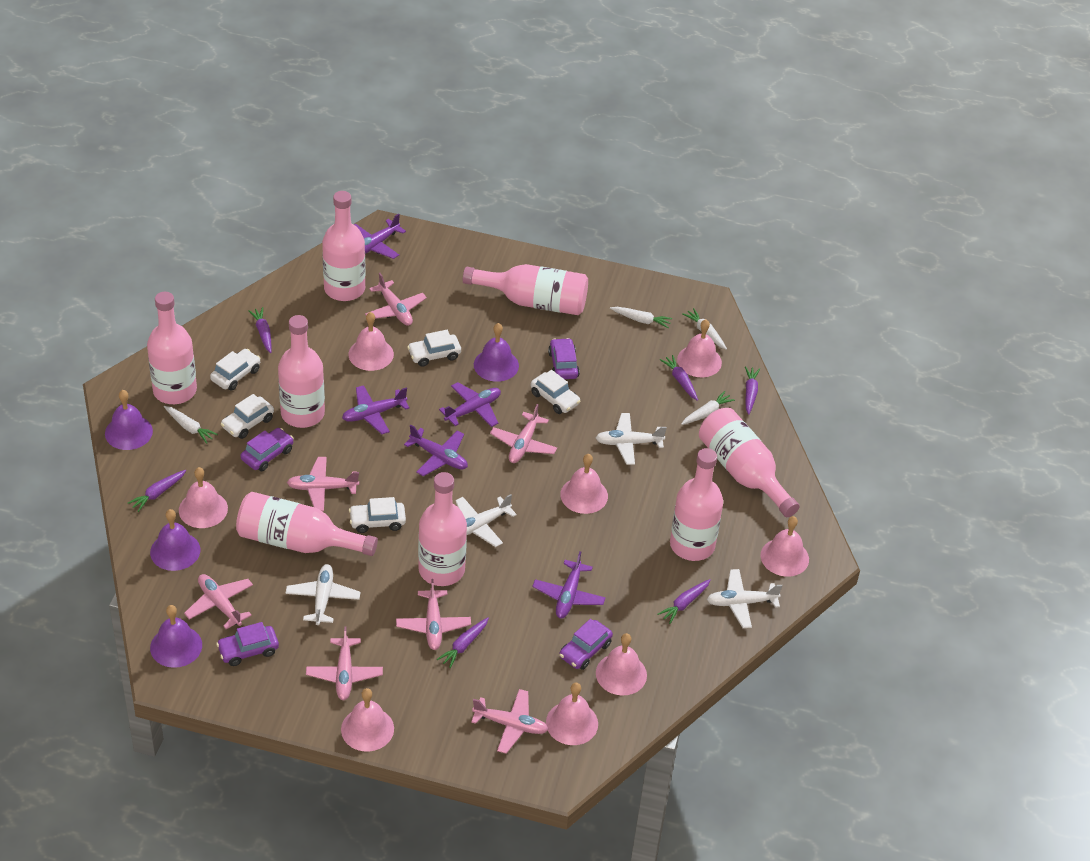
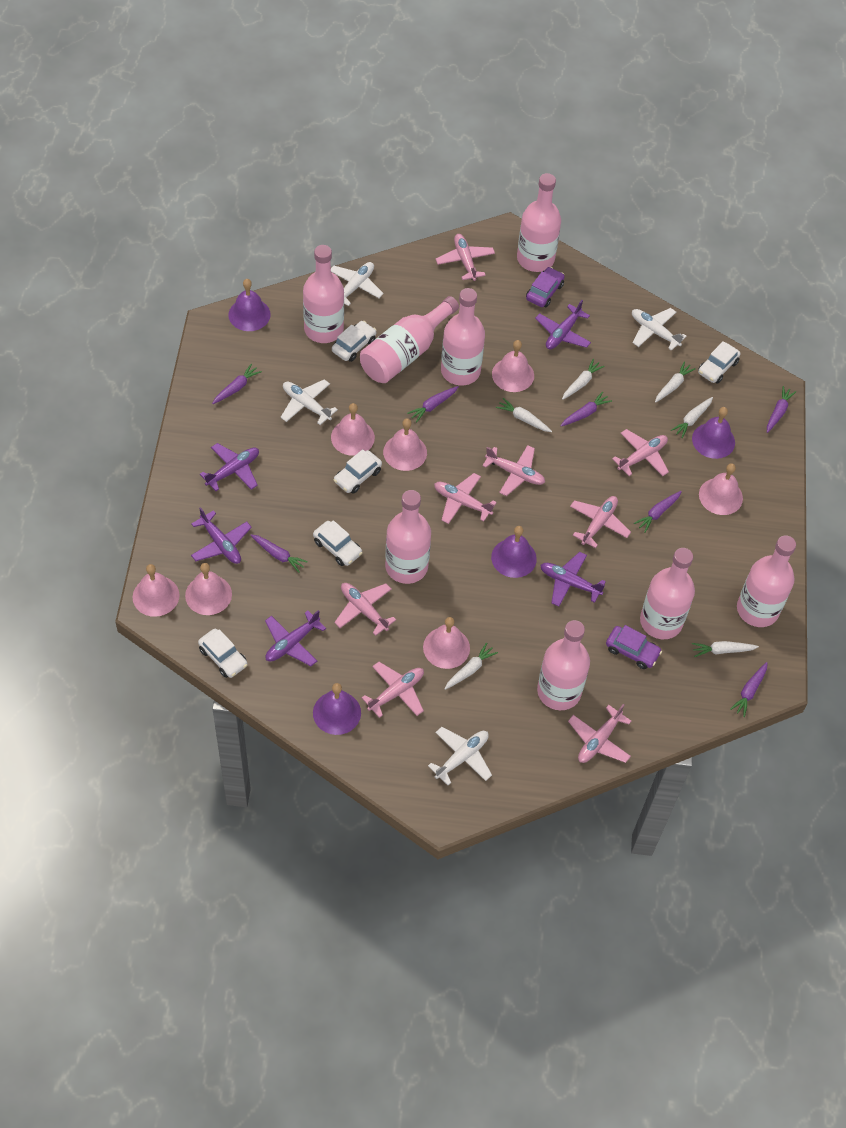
pink bell: 8 -> 7
pink plane: 7 -> 8
purple car: 4 -> 2
purple carrot: 6 -> 7
white carrot: 4 -> 6

